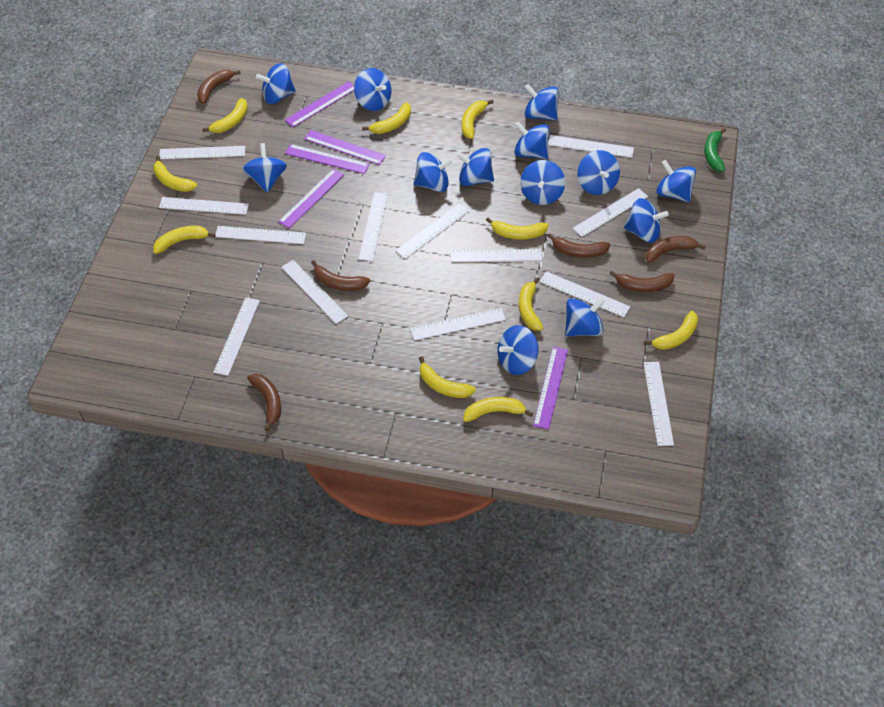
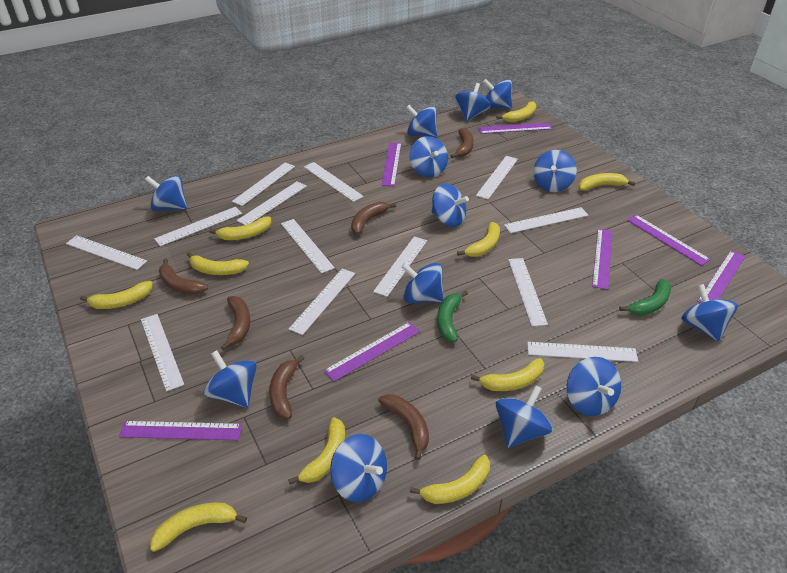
green banana: 1 -> 2
purple ruler: 5 -> 7

